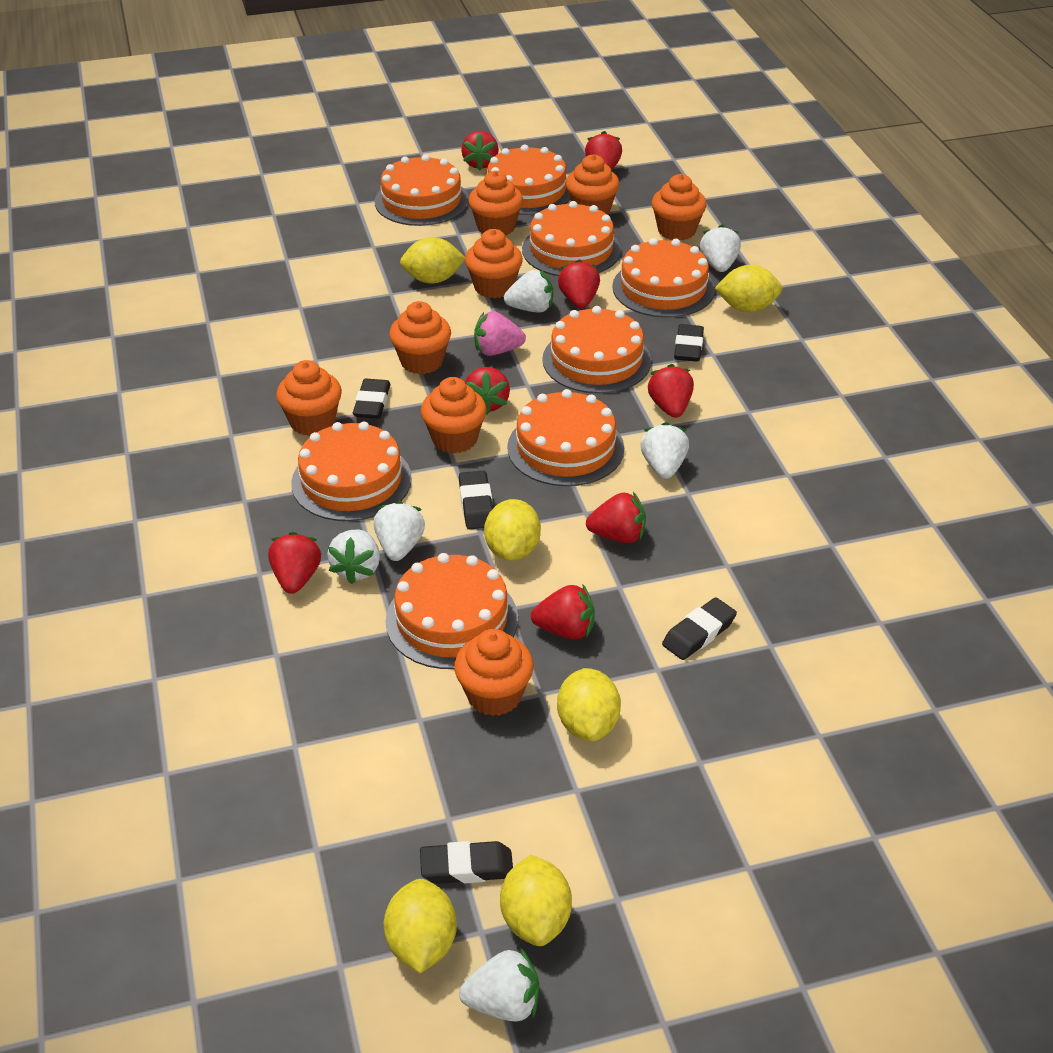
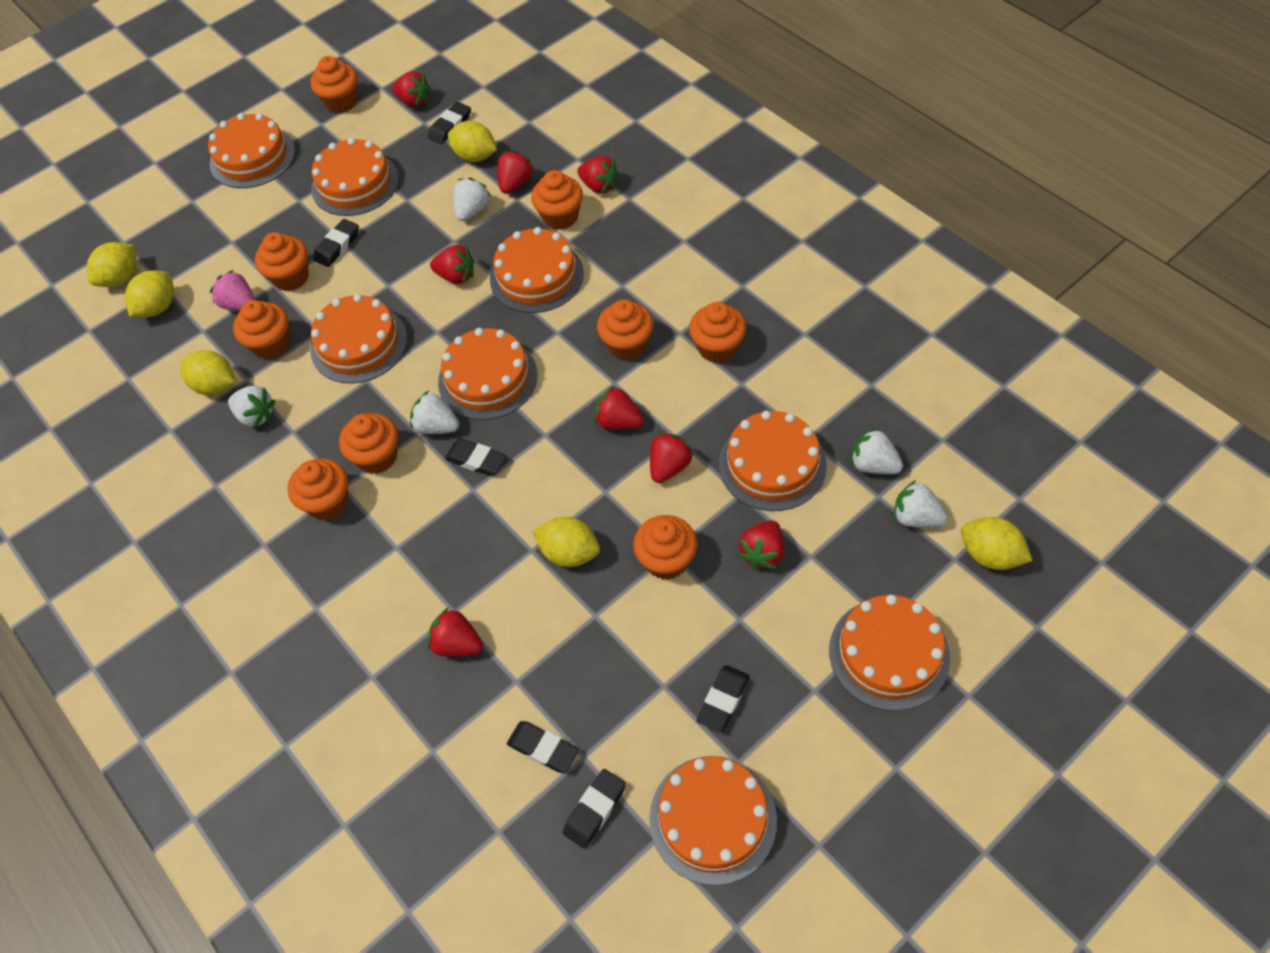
black eraser: 5 -> 6
orange cupcake: 8 -> 9
white strawberry: 6 -> 5

